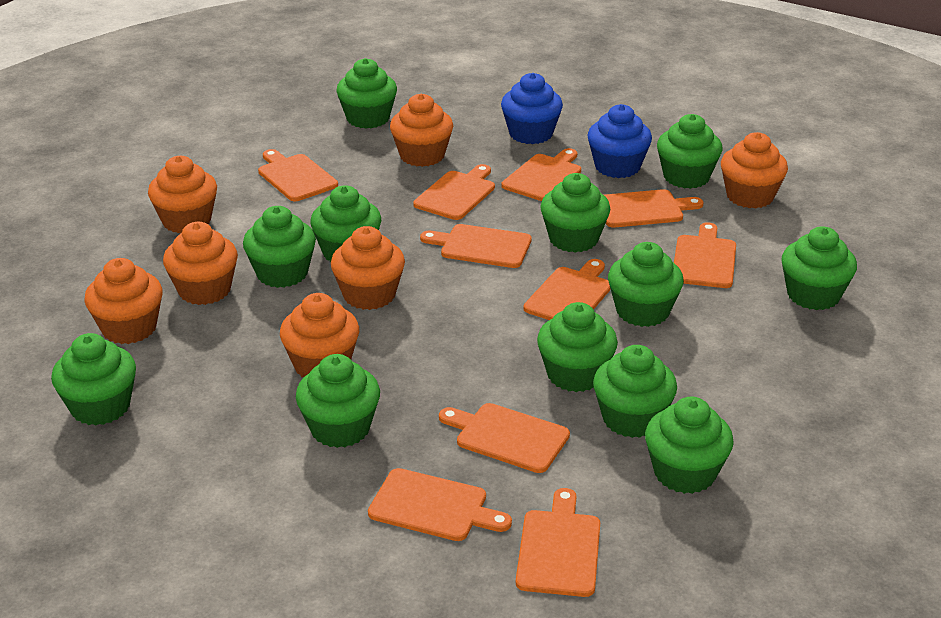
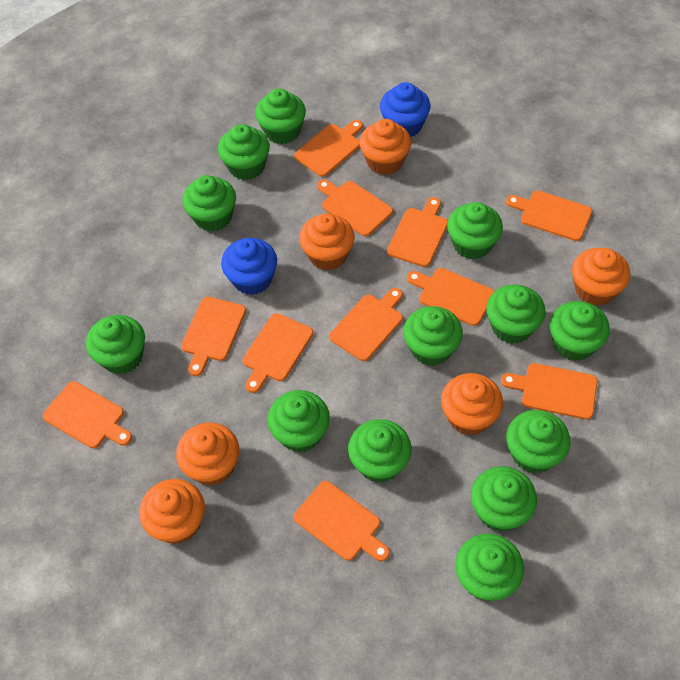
green cupcake: 12 -> 13
orange cupcake: 7 -> 6
orange cutting board: 10 -> 11

